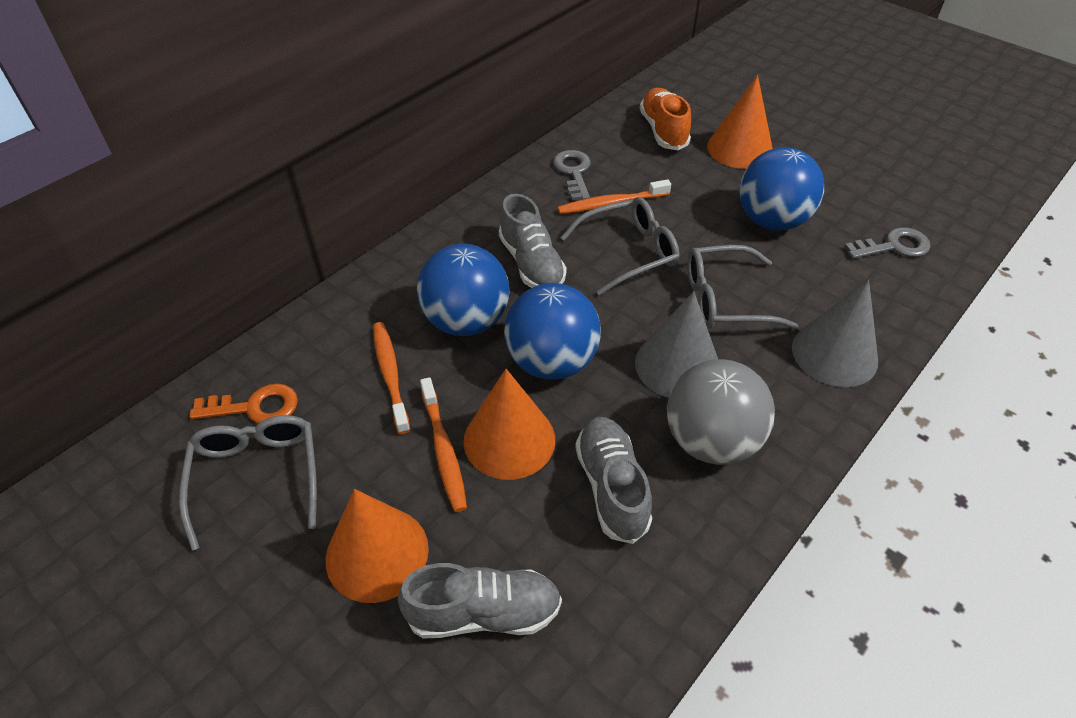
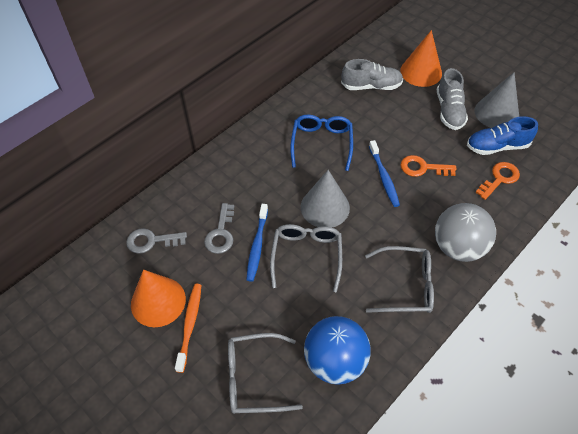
blue ball: 3 -> 1
blue glasses: 0 -> 1
blue shoe: 0 -> 1
blue toothbrush: 0 -> 2
grey shoe: 3 -> 2
orange cone: 3 -> 2
orange key: 1 -> 2
orange shoe: 1 -> 0
orange toothbrush: 3 -> 1

